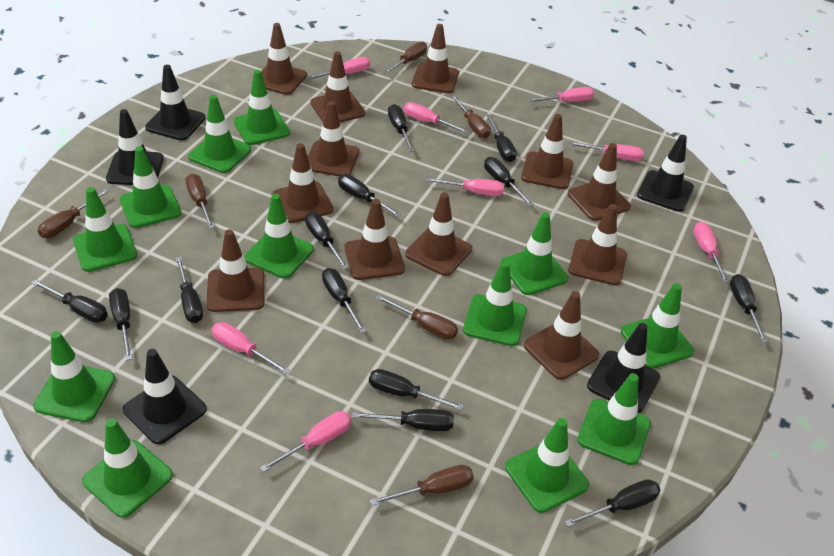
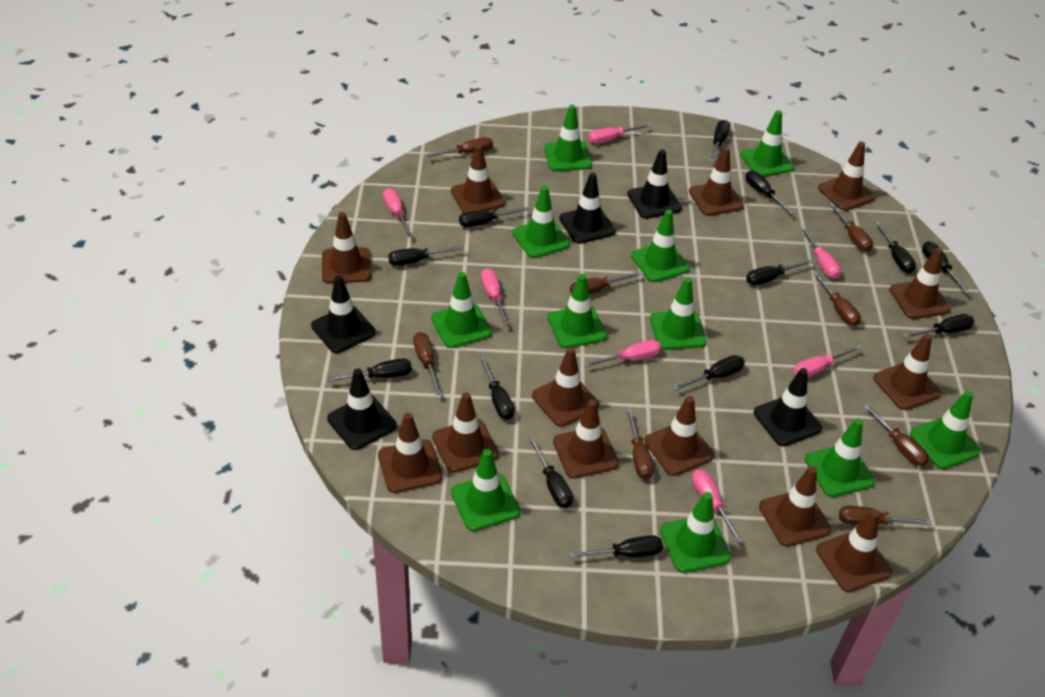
brown screwdriver: 6 -> 8
brown traffic cone: 12 -> 13
green traffic cone: 12 -> 11
pink screwdriver: 8 -> 7

